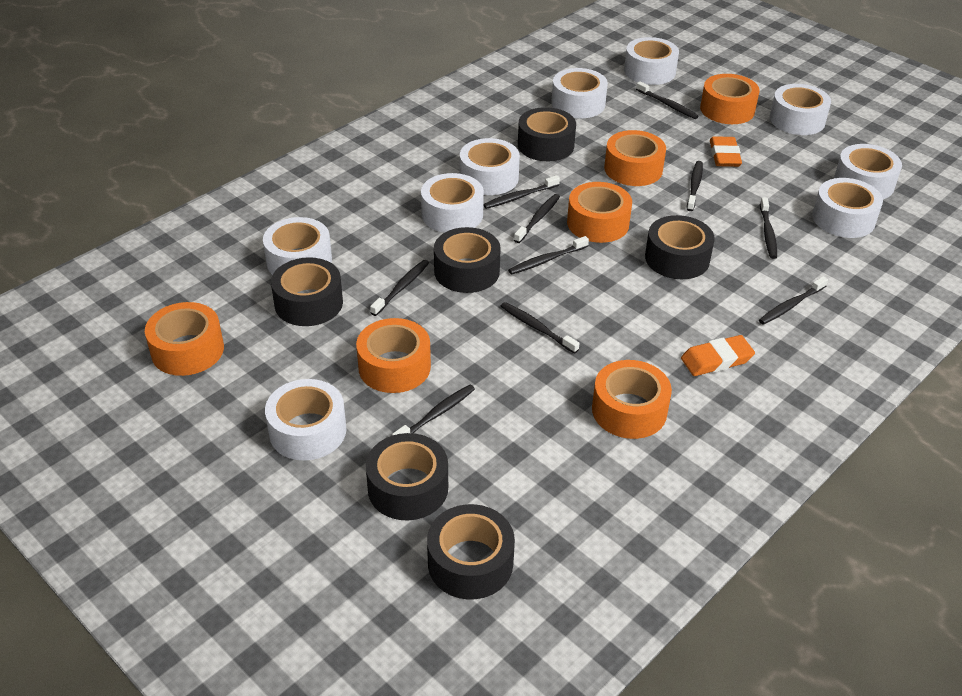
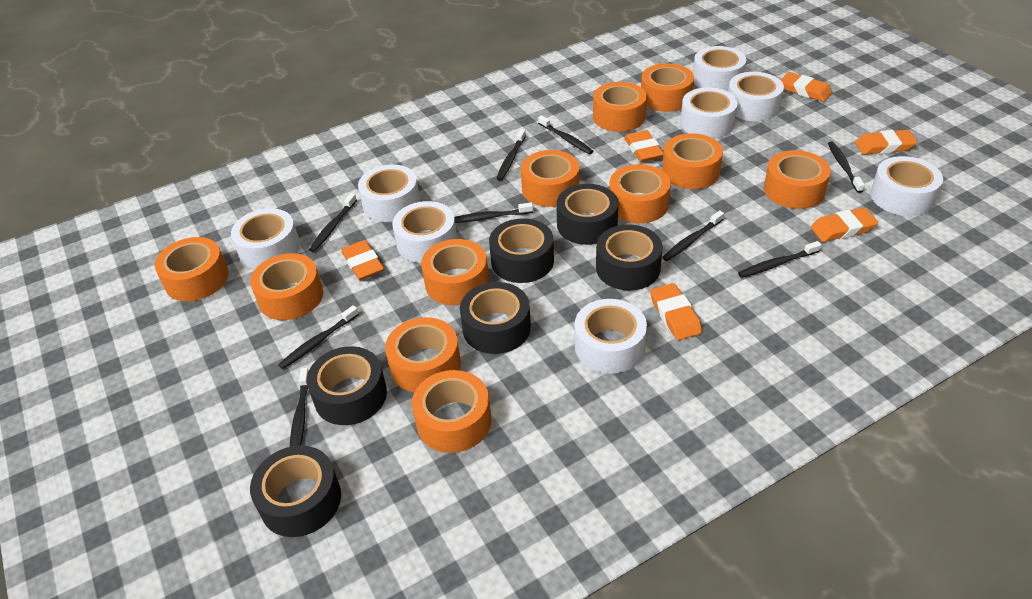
black toothbrush: 10 -> 9
orange eraser: 2 -> 6
orange tape: 6 -> 11
white tape: 9 -> 8

